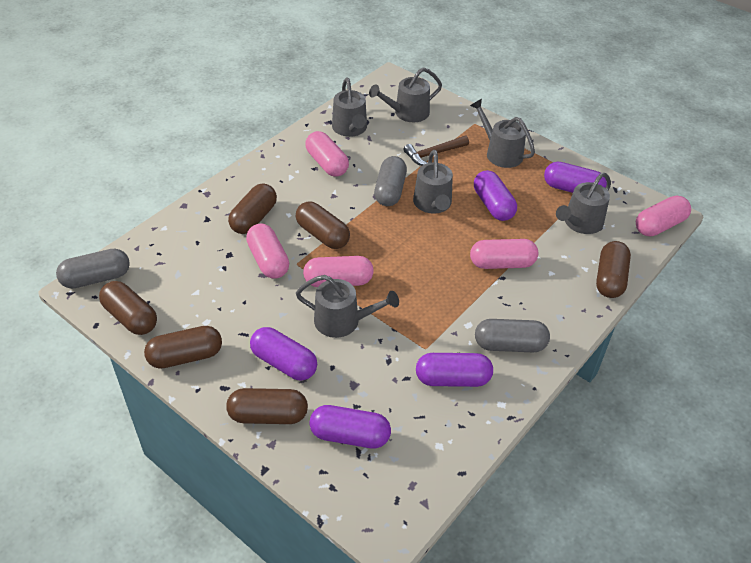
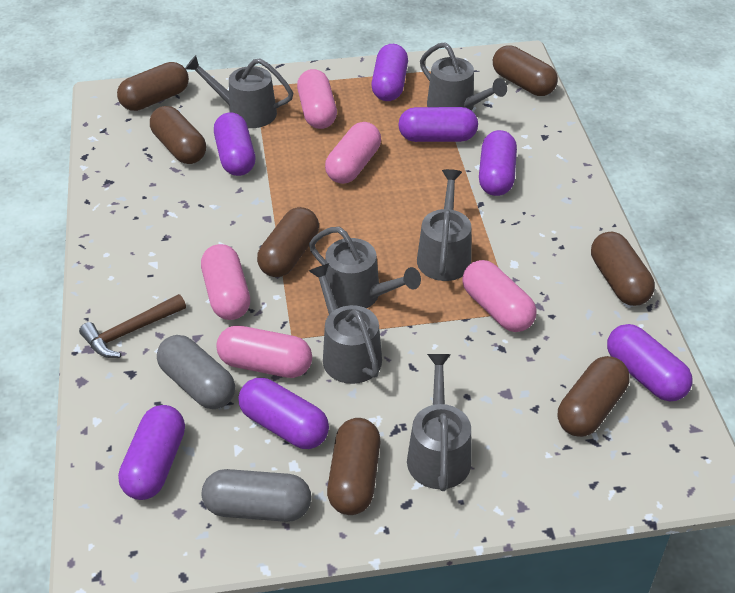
brown capsule: 6 -> 7
grey capsule: 3 -> 2
purple capsule: 5 -> 7

